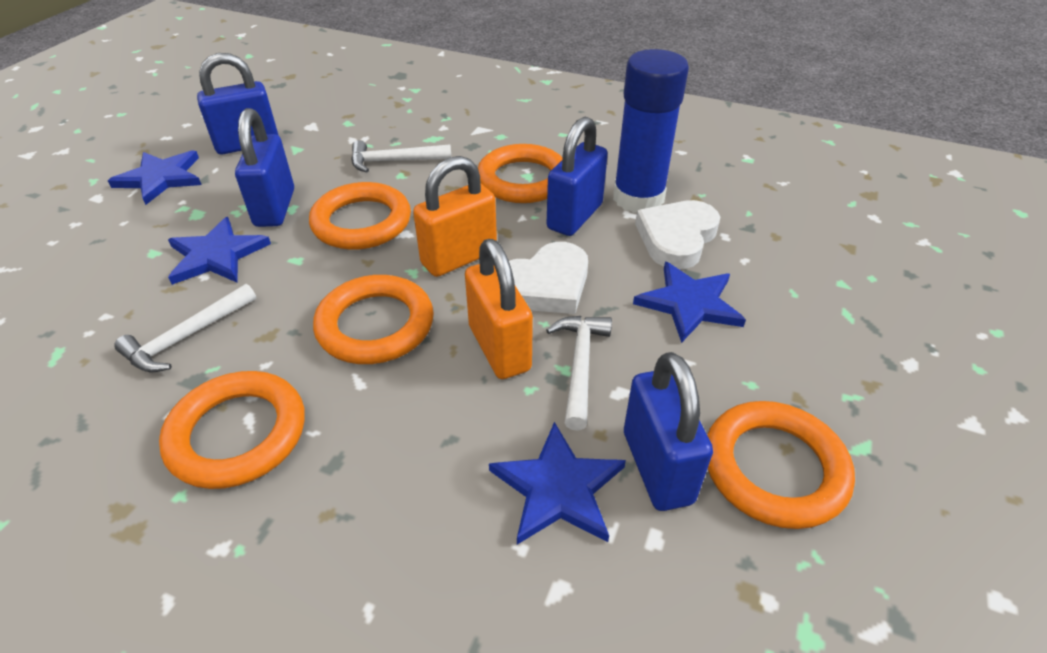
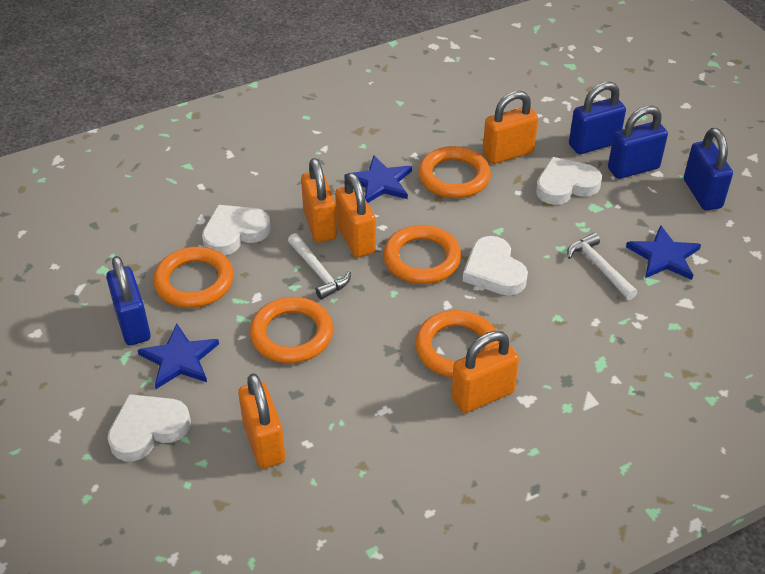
blue glue stick: 1 -> 0
blue star: 4 -> 3
orange padlock: 2 -> 5
white hammer: 3 -> 2
white heart: 2 -> 4

